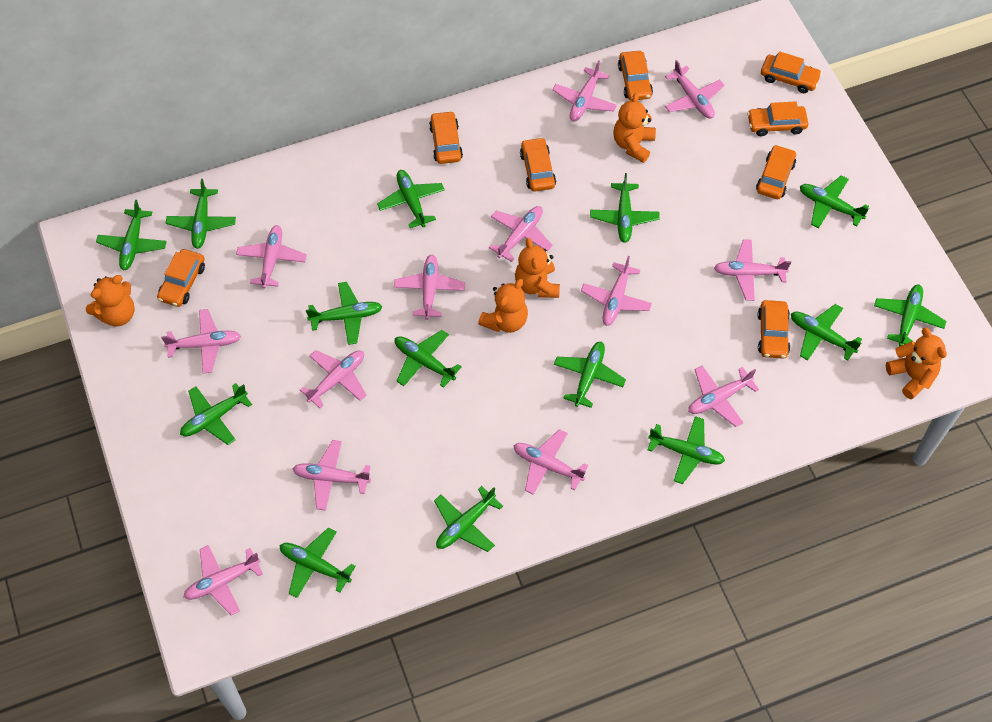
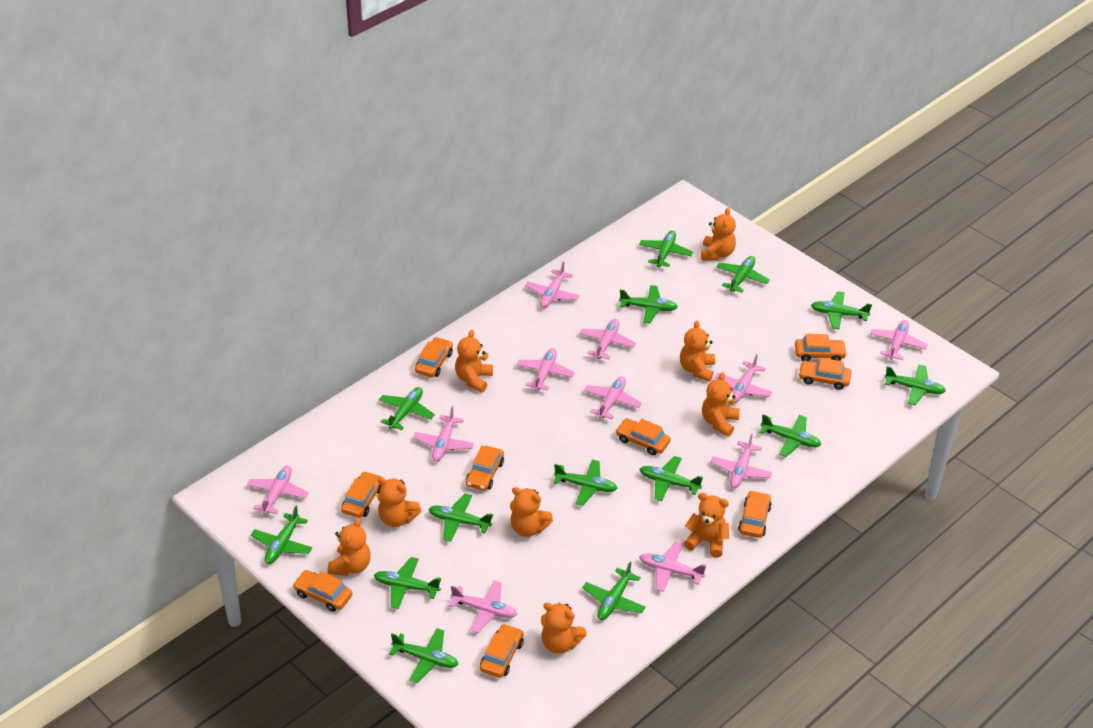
orange car: 8 -> 9
orange teddy bear: 5 -> 9
pink plane: 13 -> 11

